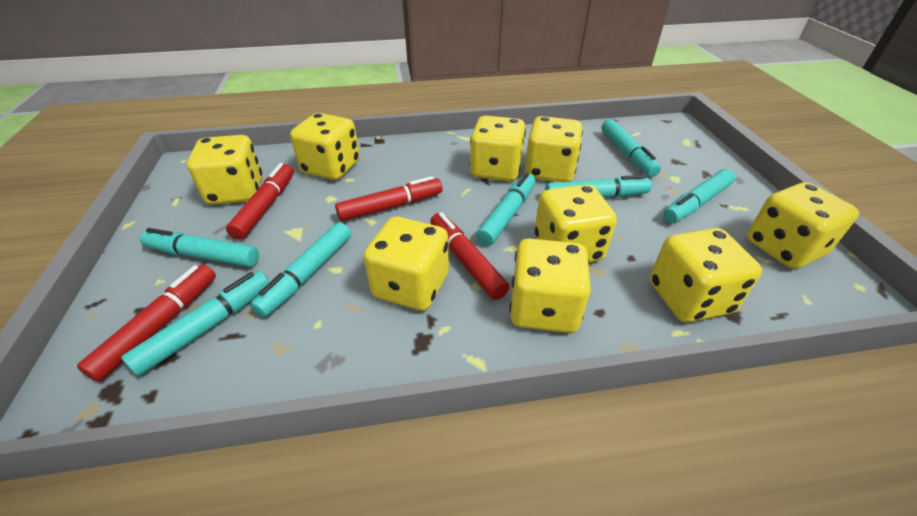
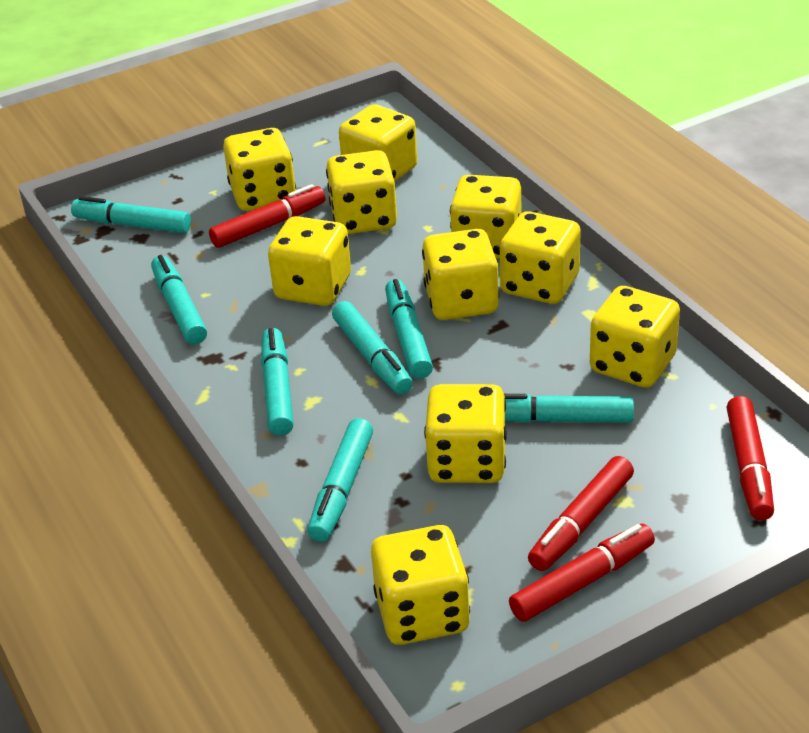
yellow dice: 9 -> 10

